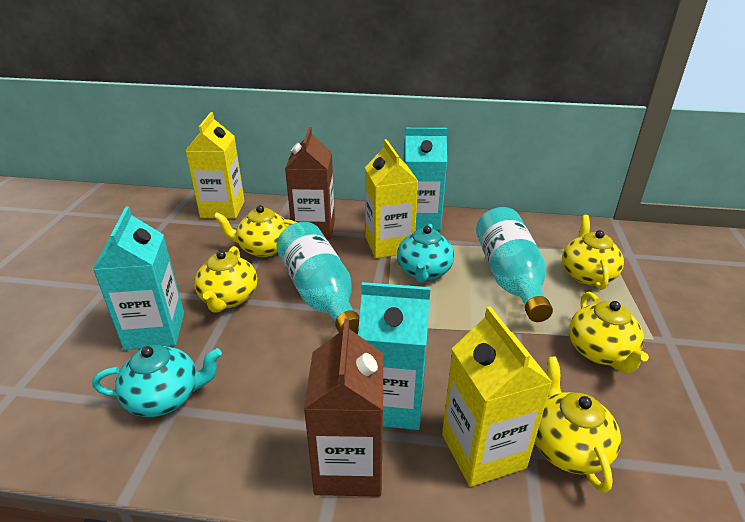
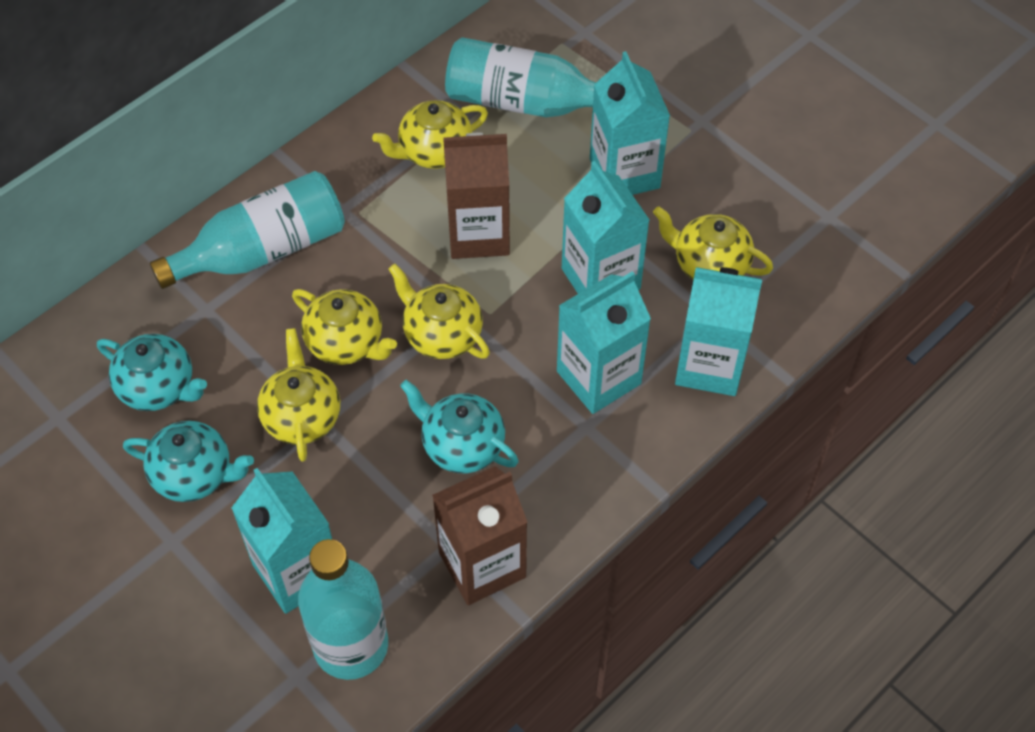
turquoise bottle: 2 -> 3
turquoise carton: 3 -> 5
turquoise teapot: 2 -> 3
yellow carton: 3 -> 0

